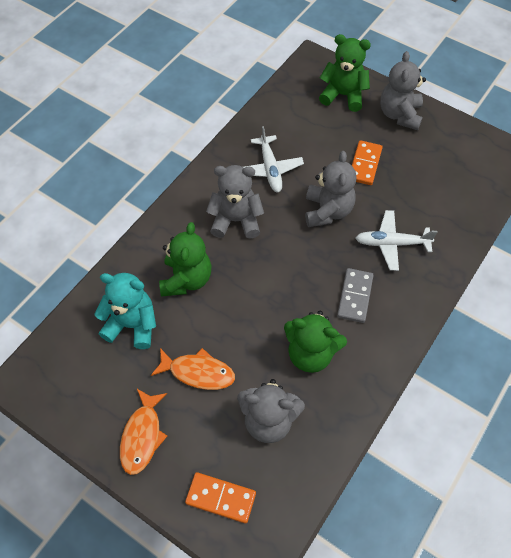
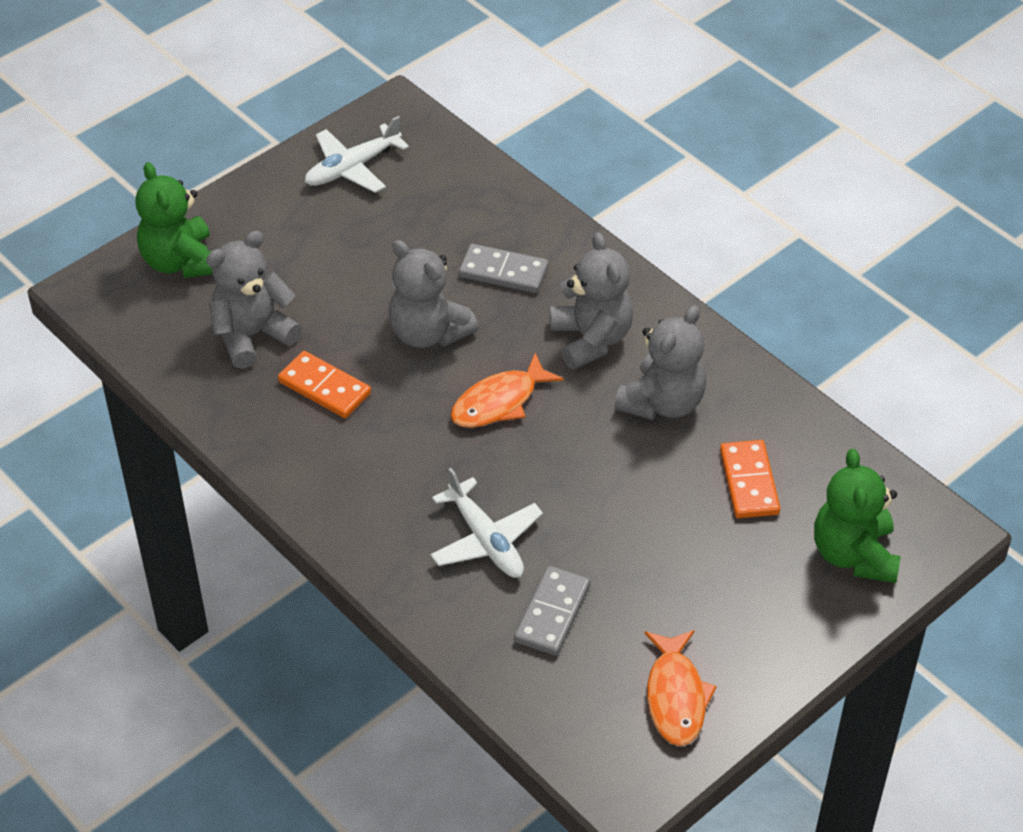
green teddy bear: 3 -> 2
grey domino: 1 -> 2
turquoise teddy bear: 1 -> 0

